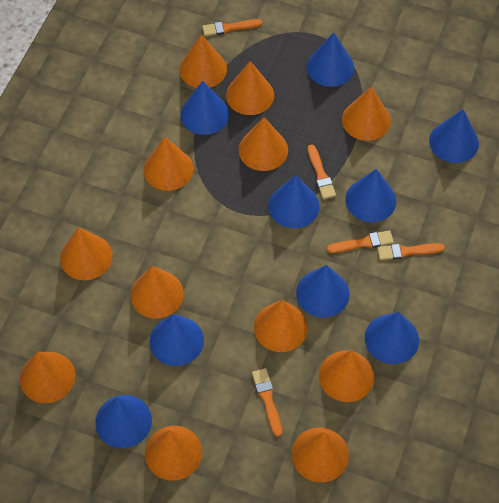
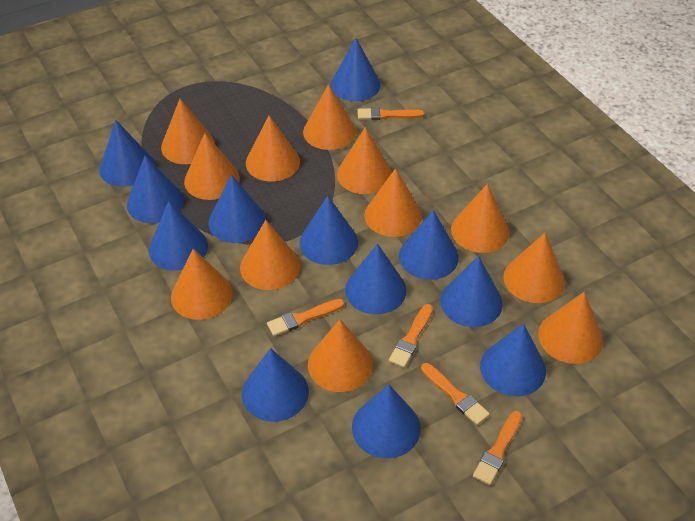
blue cone: 9 -> 12

